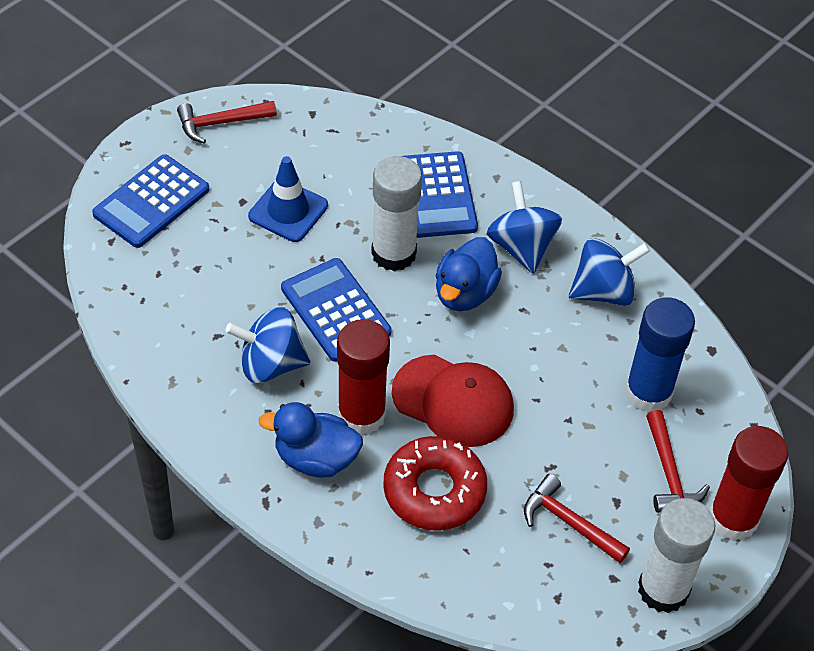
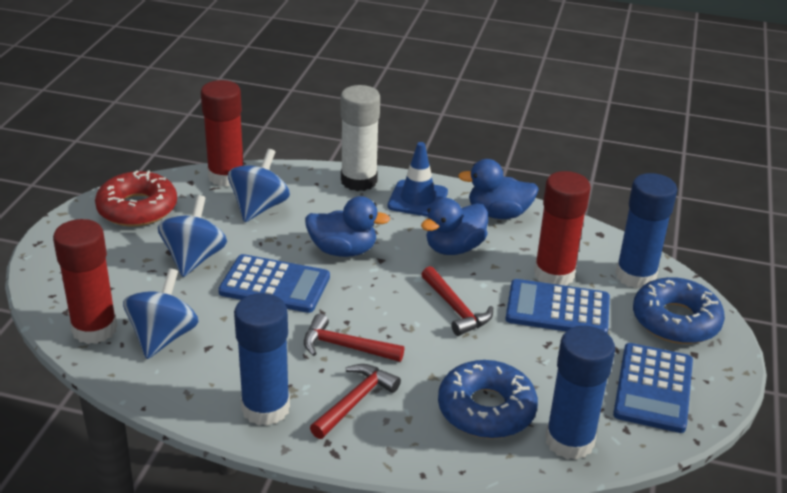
blue donut: 0 -> 2
blue duck: 2 -> 3
blue glue stick: 1 -> 3
red cap: 1 -> 0
red glue stick: 2 -> 3
white glue stick: 2 -> 1

